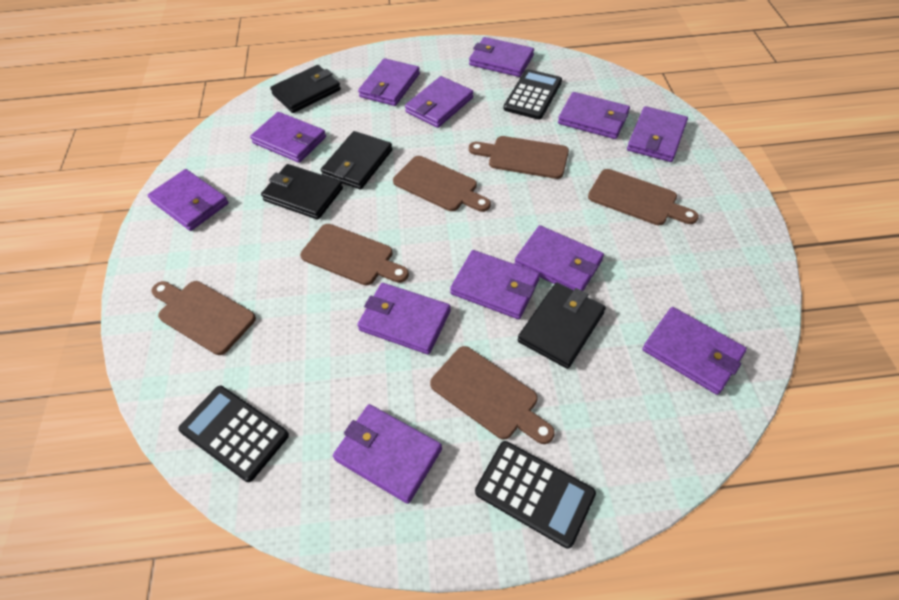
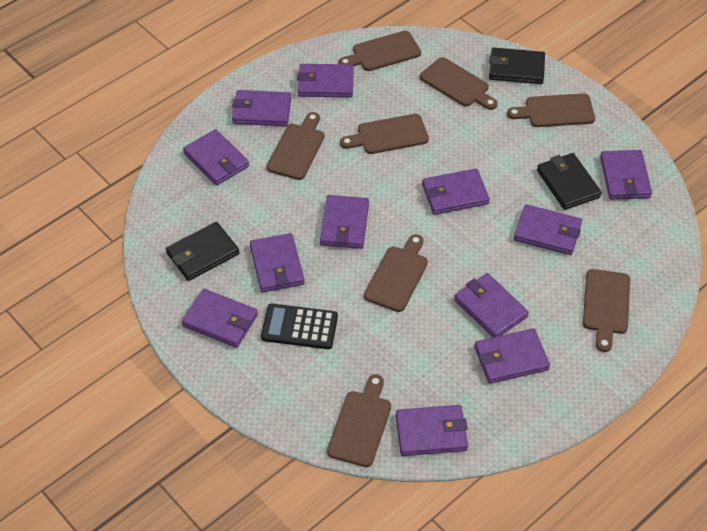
black calculator: 3 -> 1
black wallet: 4 -> 3
brown cutting board: 6 -> 8

